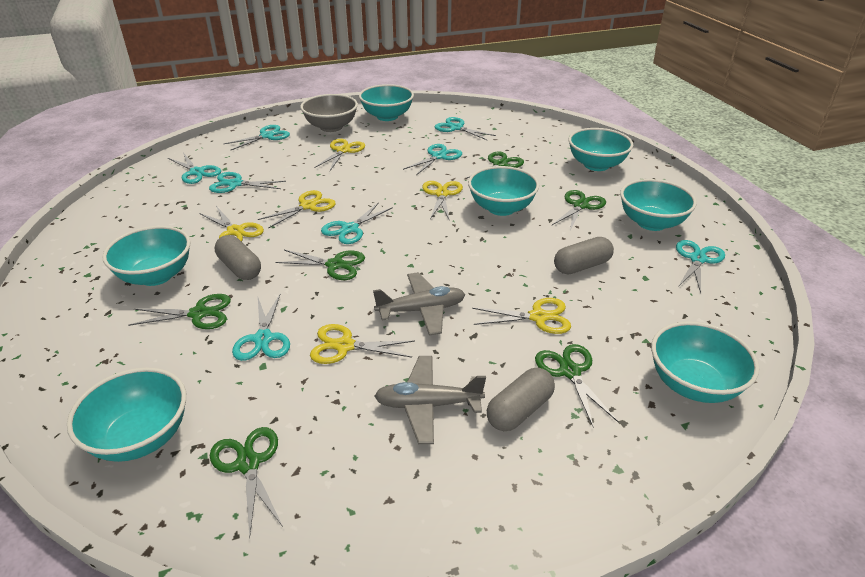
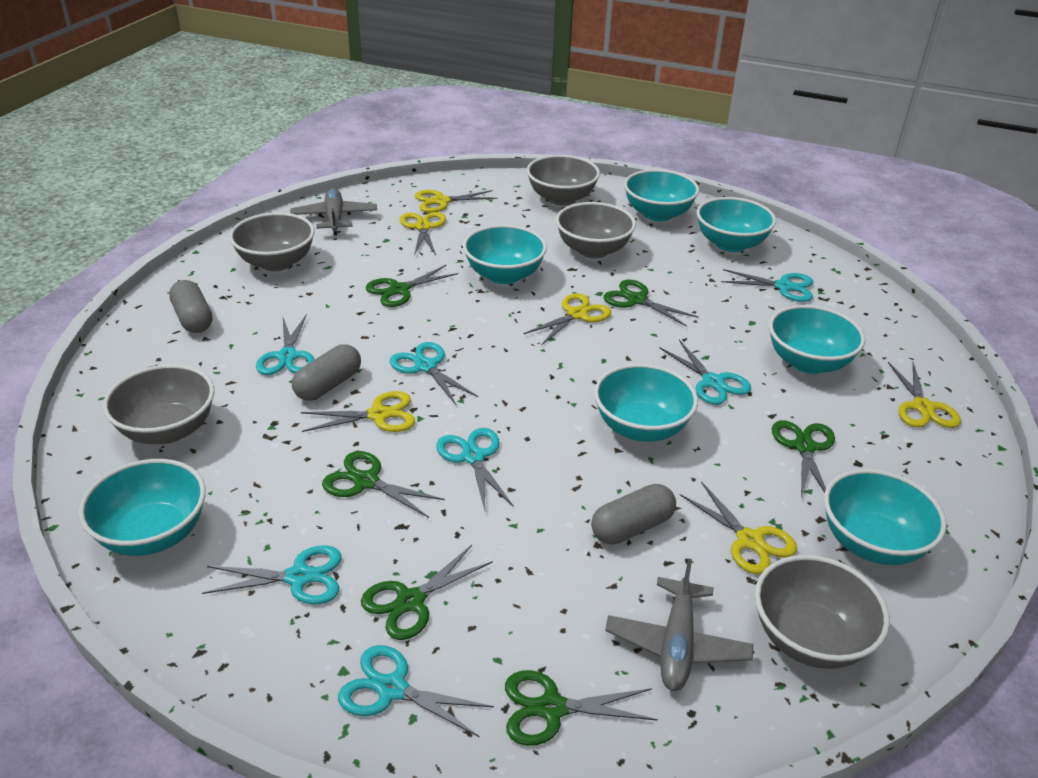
grey bowl: 1 -> 5
turquoise scissors: 8 -> 7

